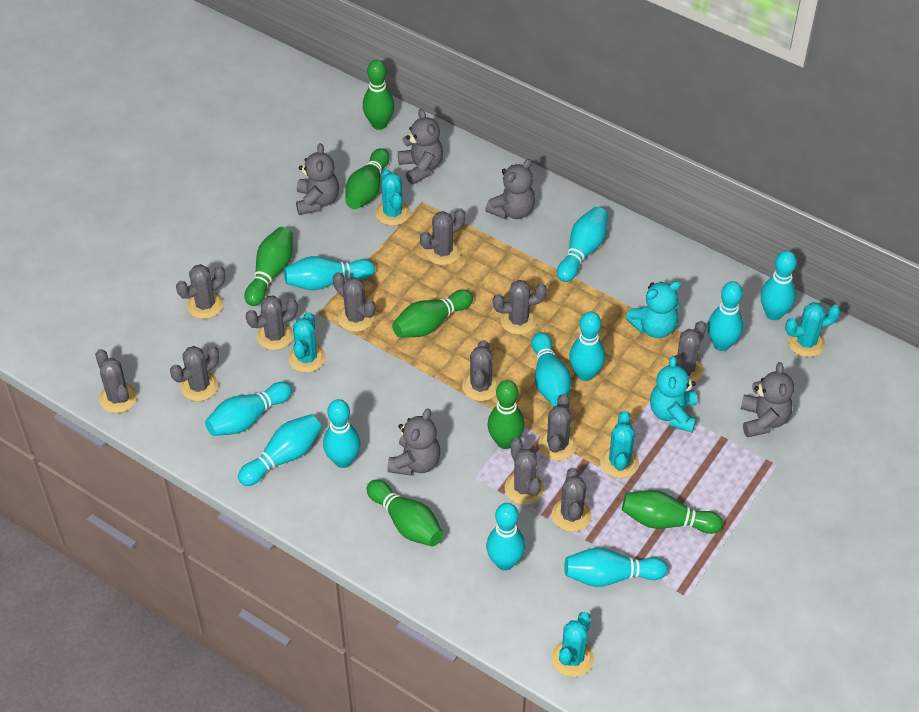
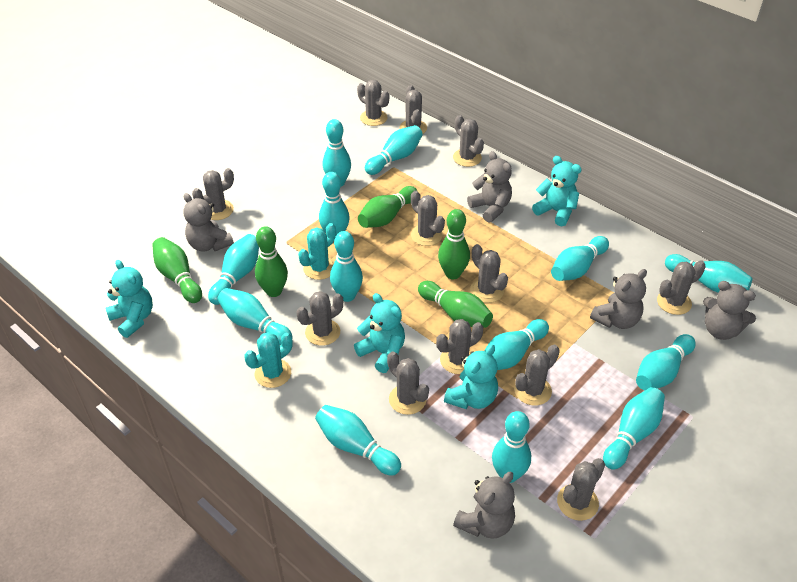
green bowling pin: 7 -> 5
turquoise bowling pin: 11 -> 13
turquoise cactus: 5 -> 2
turquoise teddy bear: 2 -> 4

